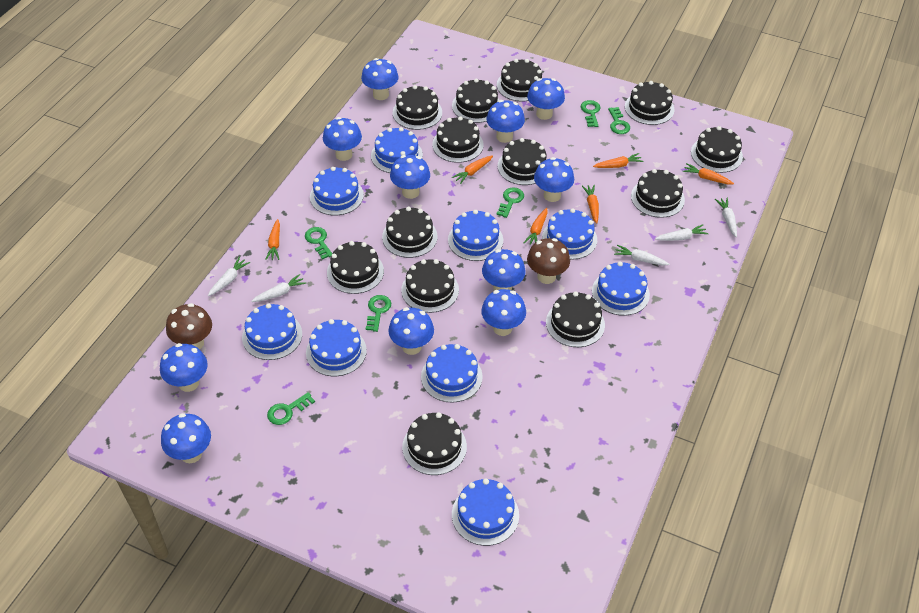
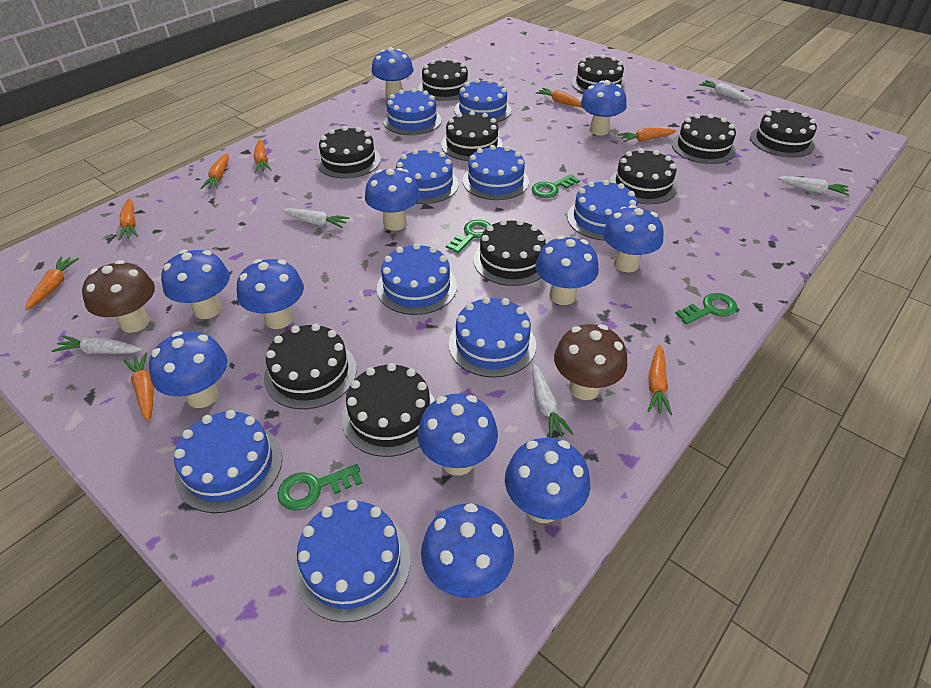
black cake: 13 -> 10
green key: 6 -> 4
orange carrot: 6 -> 8

